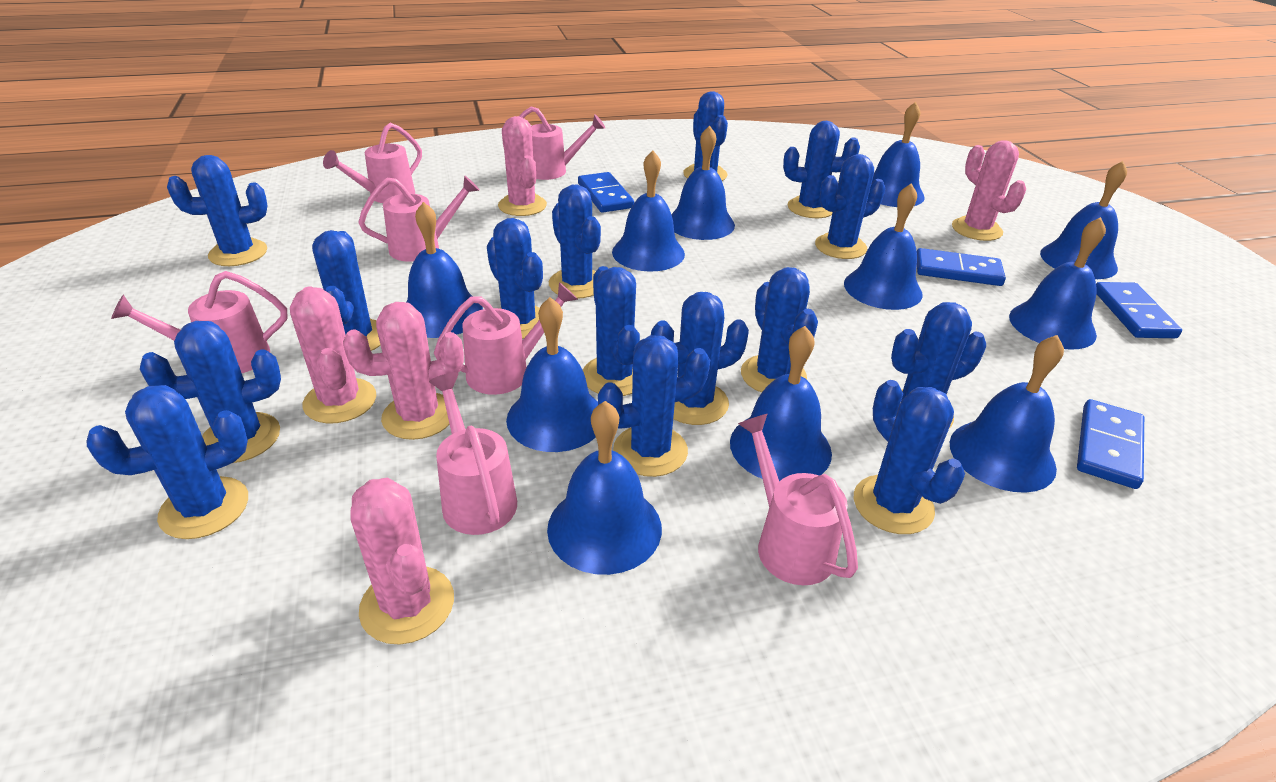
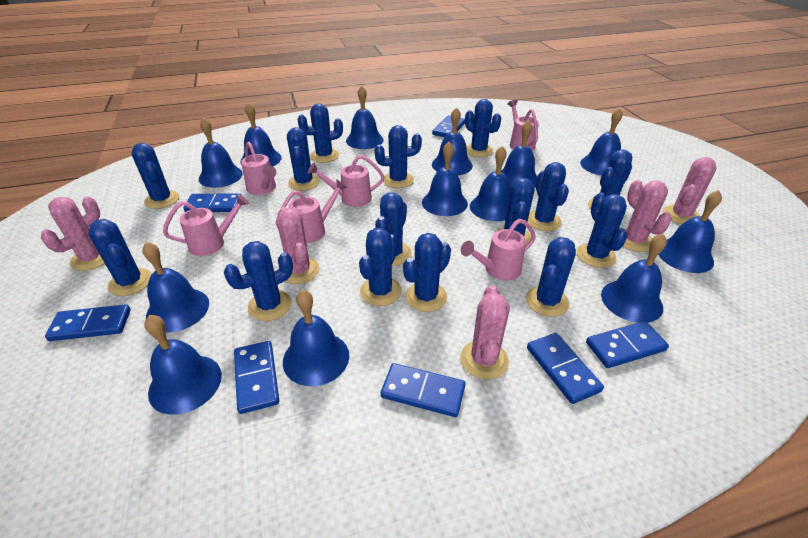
blue bell: 11 -> 13
blue domino: 4 -> 7
pink watering can: 7 -> 6

